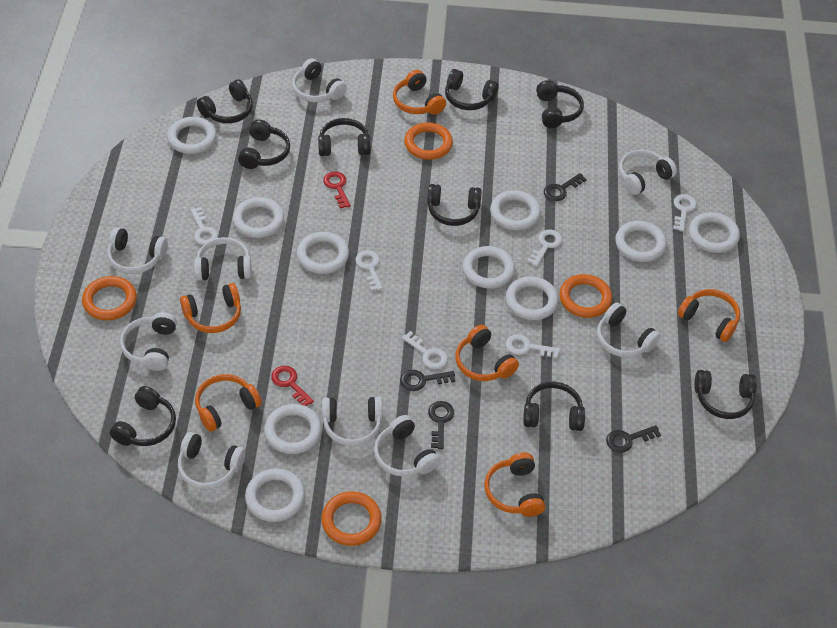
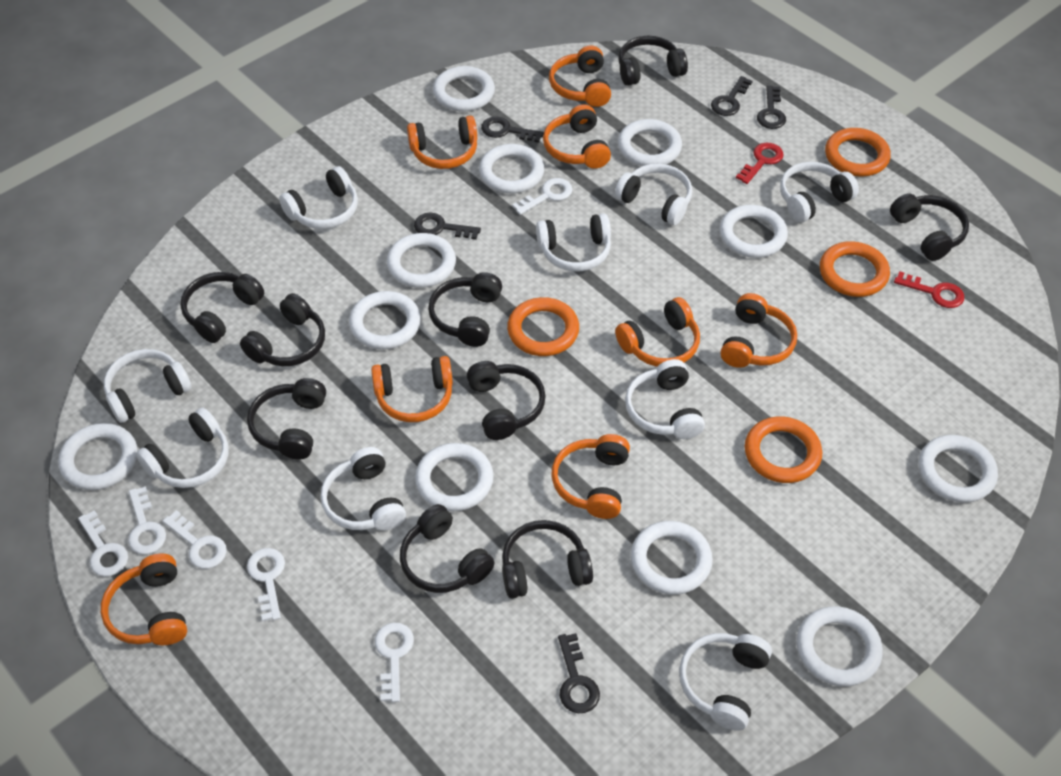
black key: 4 -> 5
orange headphones: 6 -> 8
white ring: 10 -> 11

